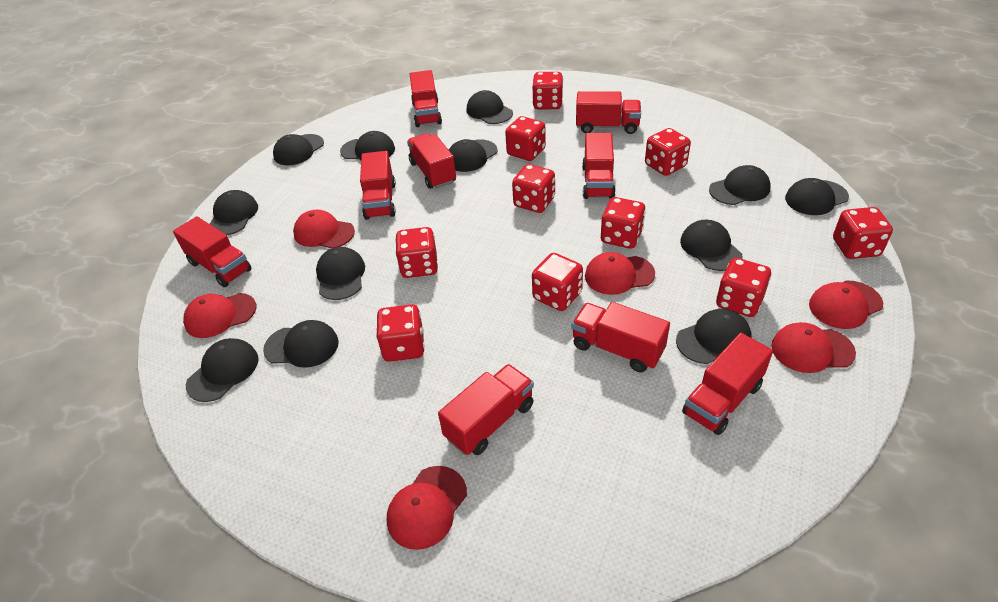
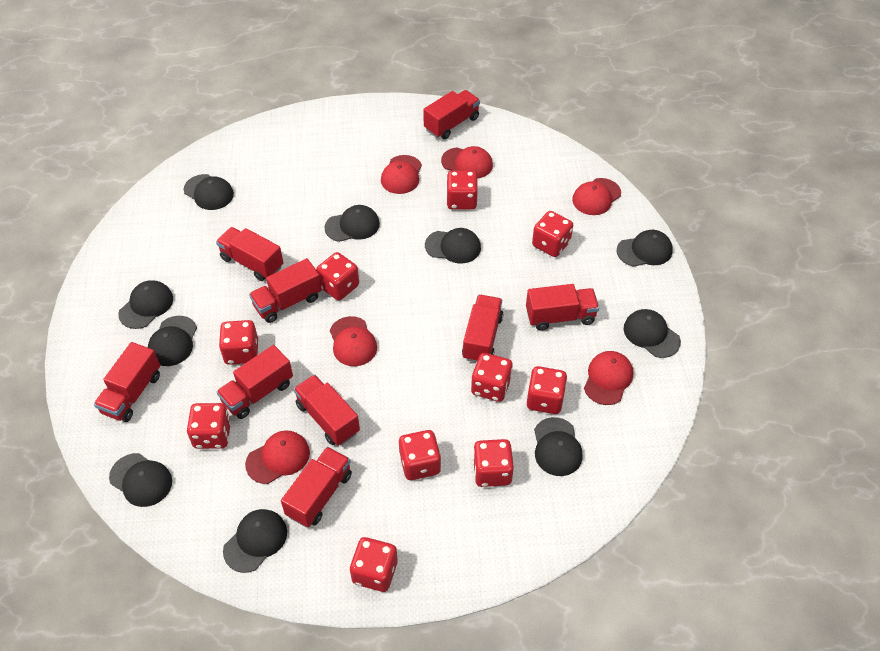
black cap: 12 -> 10

